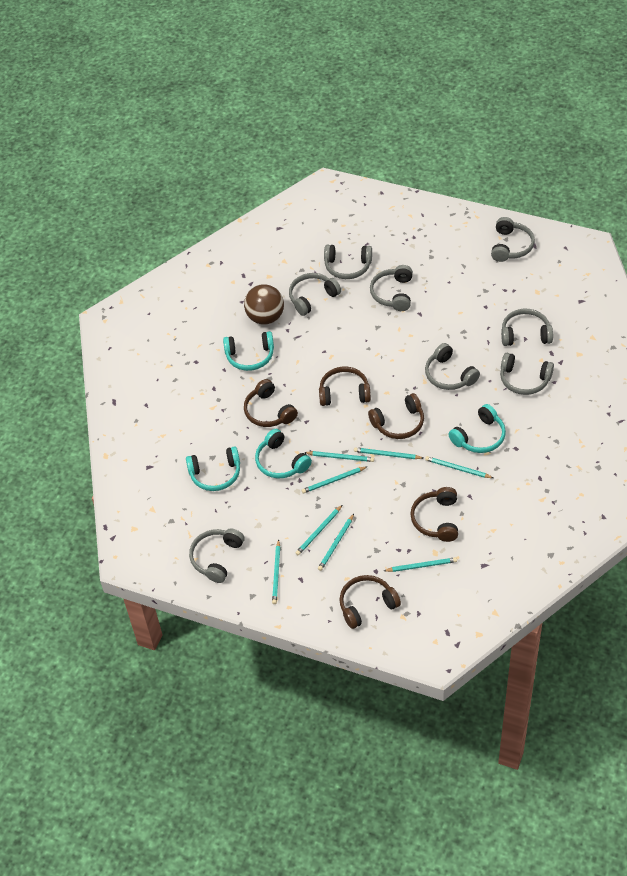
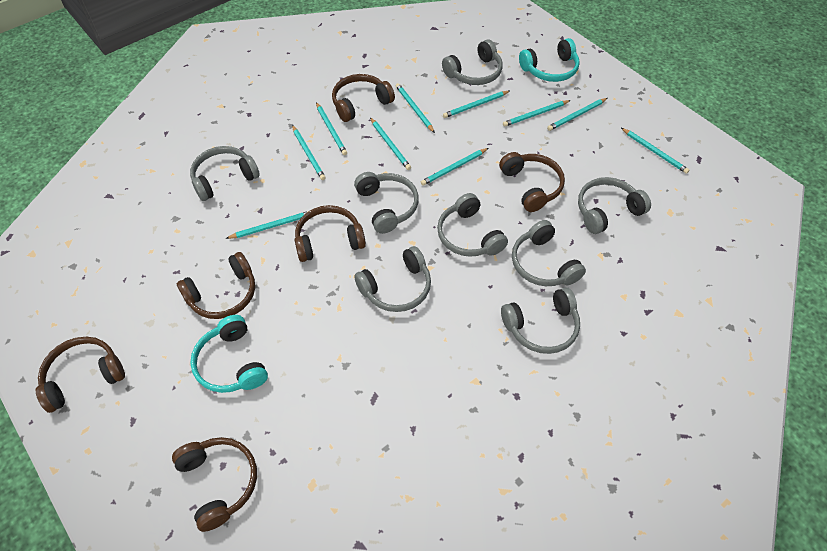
brown ball: 1 -> 0
brown headphones: 5 -> 6
turquoise headphones: 4 -> 2
turquoise pencil: 8 -> 10

